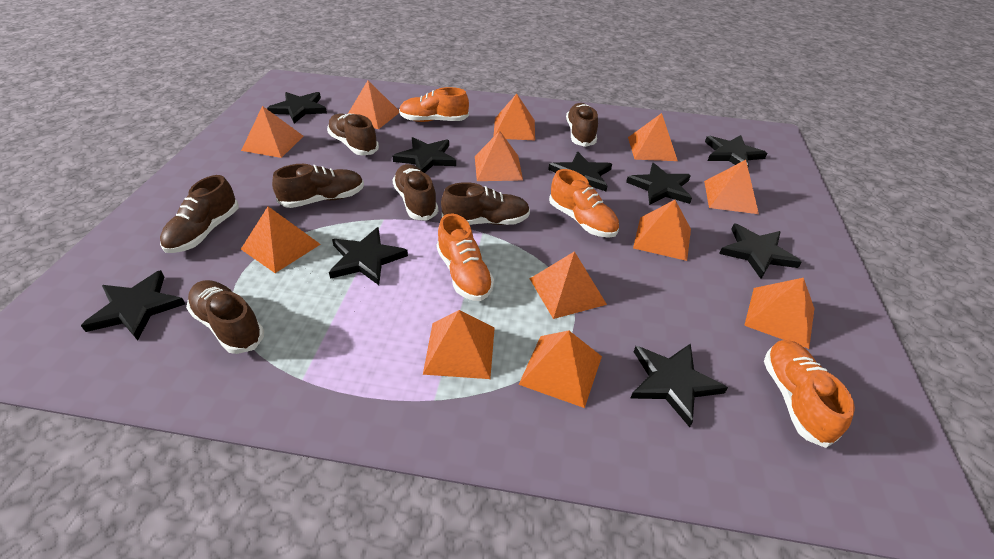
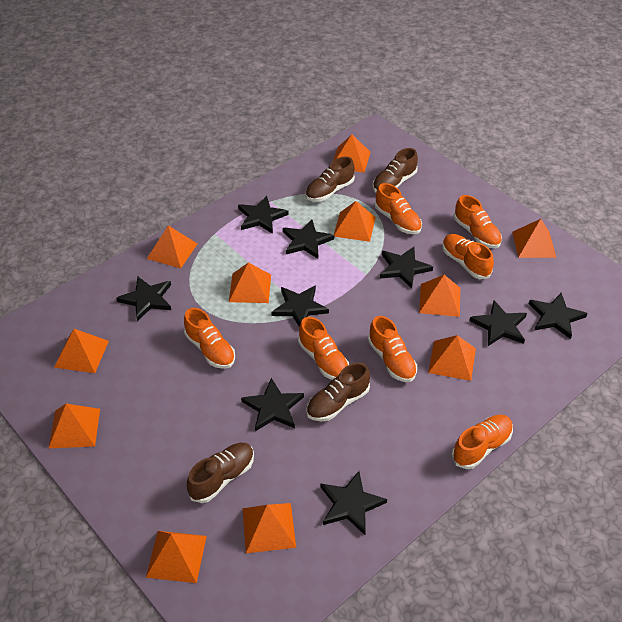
brown shoe: 7 -> 4
orange pyramid: 12 -> 11
orange shoe: 4 -> 7

